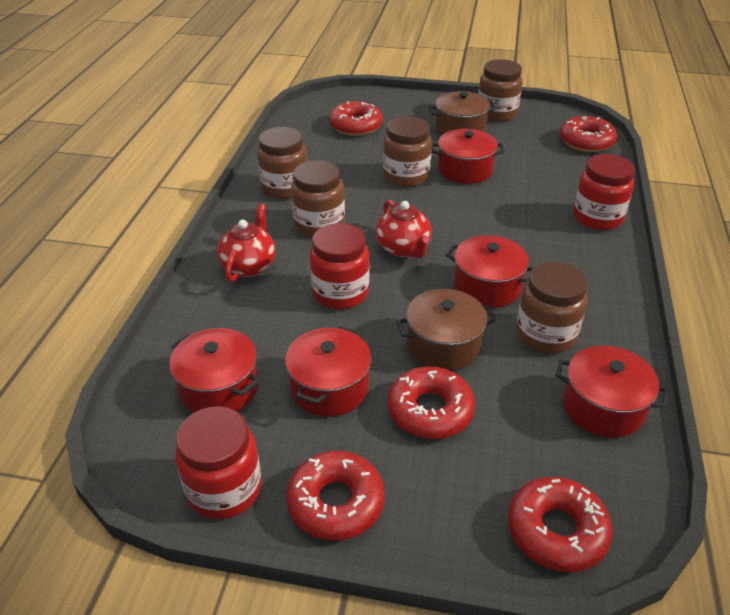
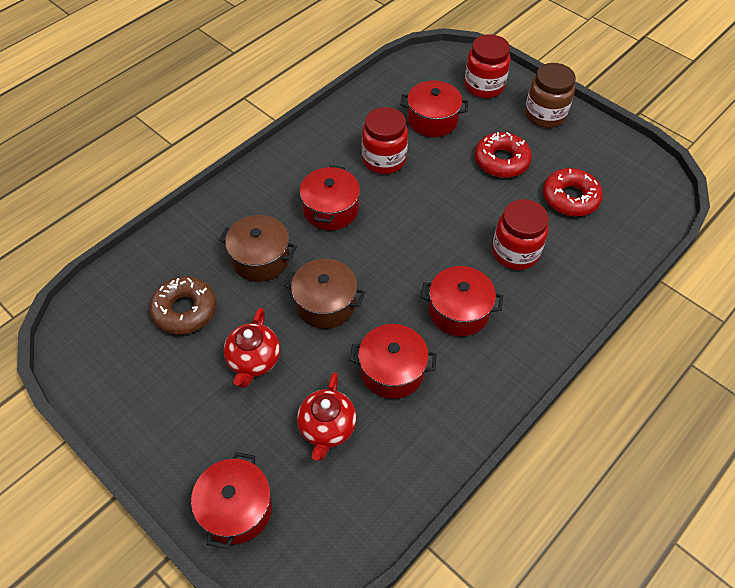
brown donut: 0 -> 1
brown jar: 5 -> 1
red donut: 5 -> 2

